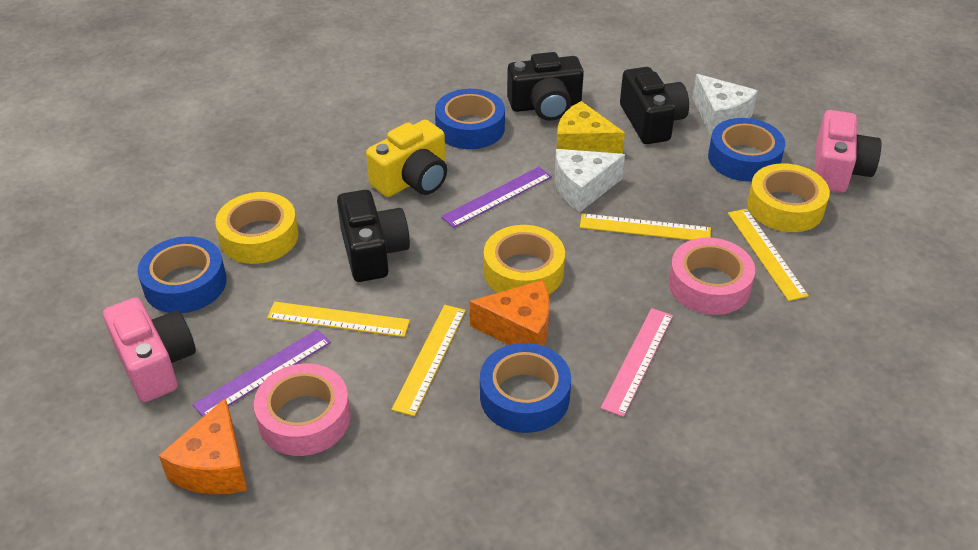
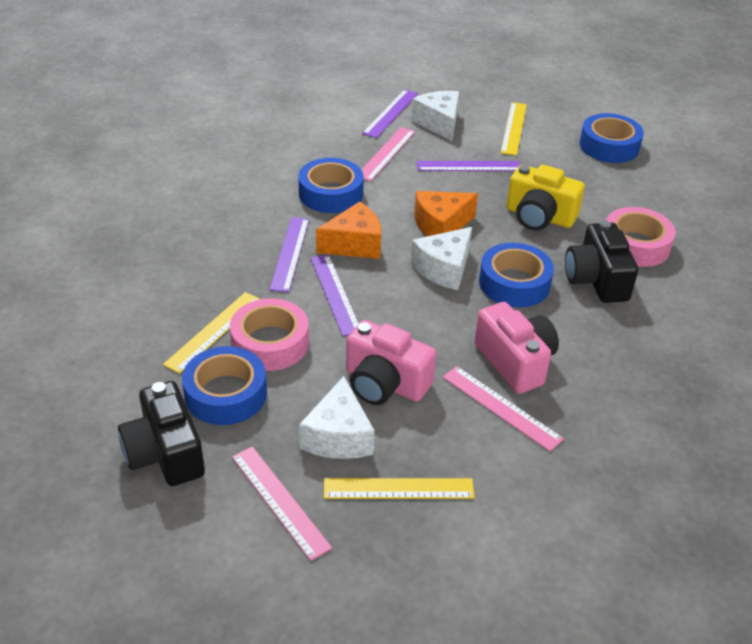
black camera: 3 -> 2
pink ruler: 1 -> 3
purple ruler: 2 -> 4
white cheese: 2 -> 3
yellow cheese: 1 -> 0
yellow ruler: 4 -> 3
yellow tape: 3 -> 0

